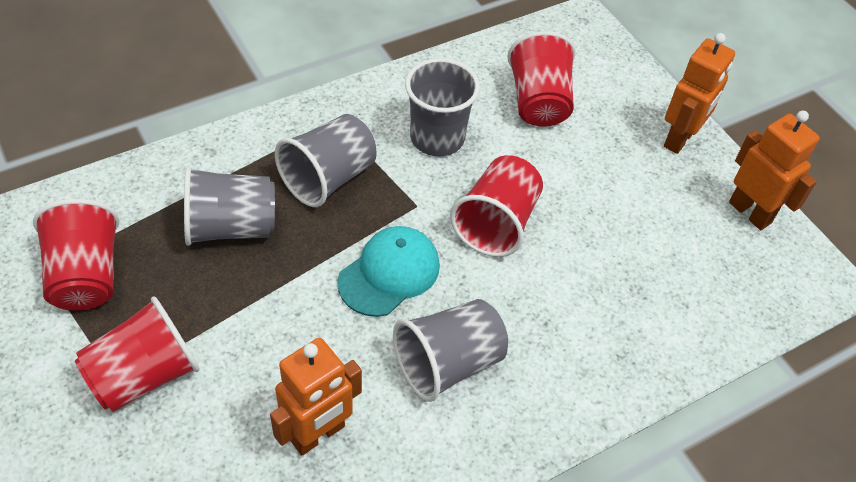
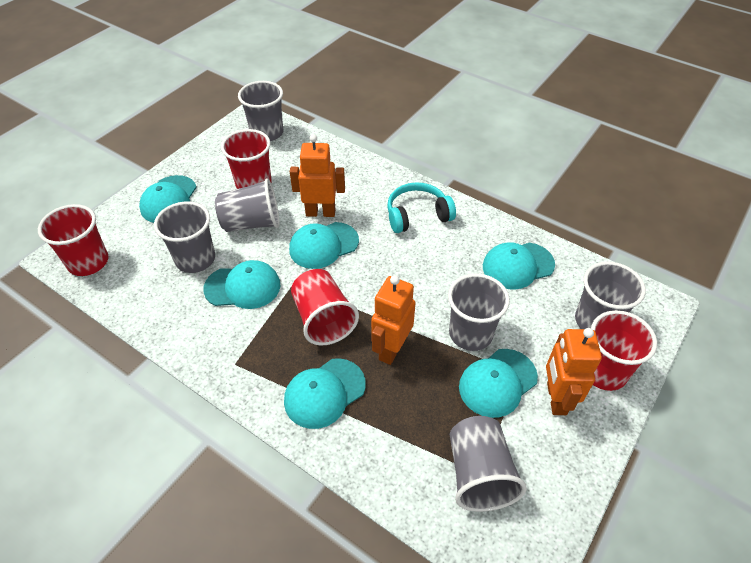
grey cup: 4 -> 6
turquoise cap: 1 -> 6
turquoise headphones: 0 -> 1

